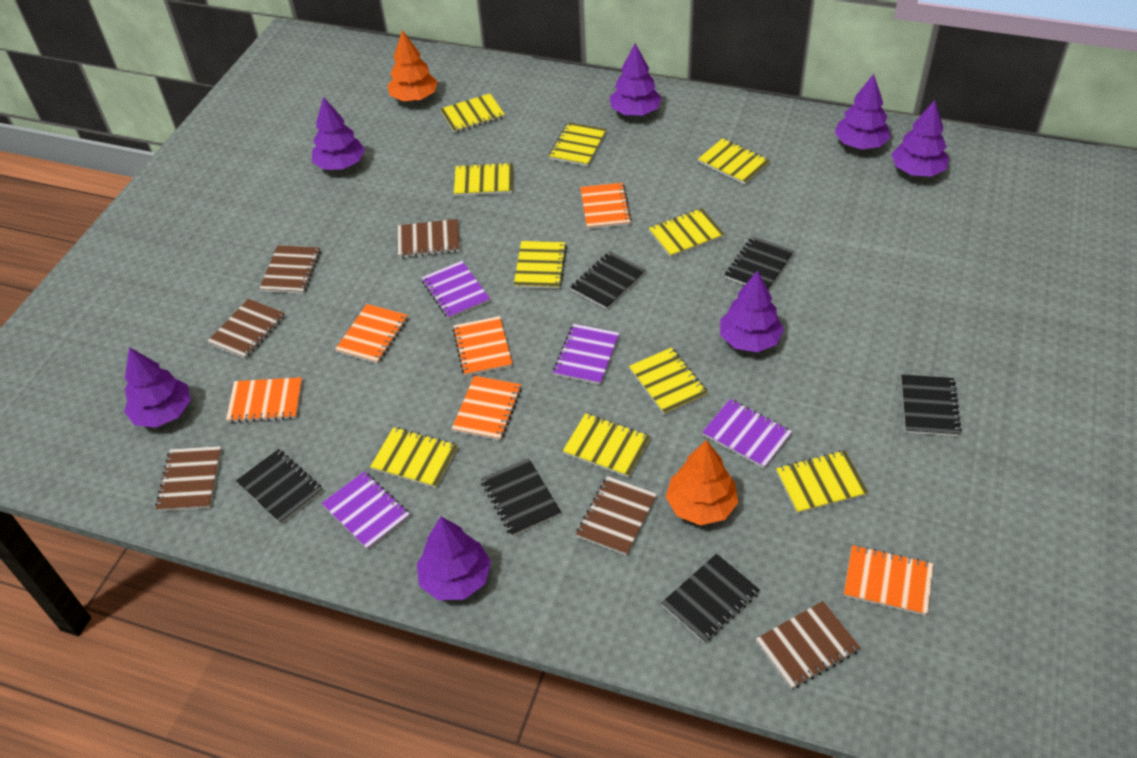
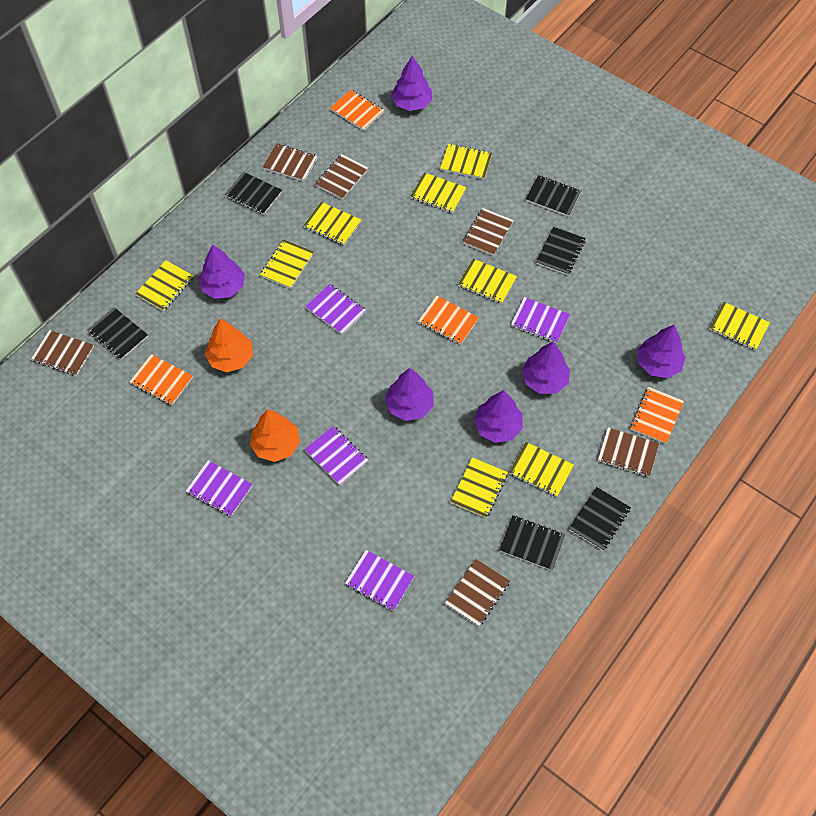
orange notebook: 6 -> 4
purple notebook: 4 -> 5
purple tree: 7 -> 6
yellow notebook: 10 -> 9

